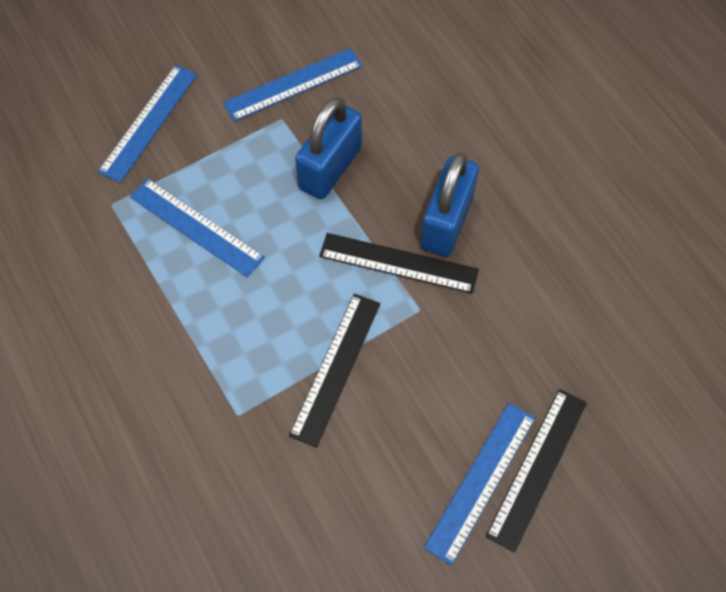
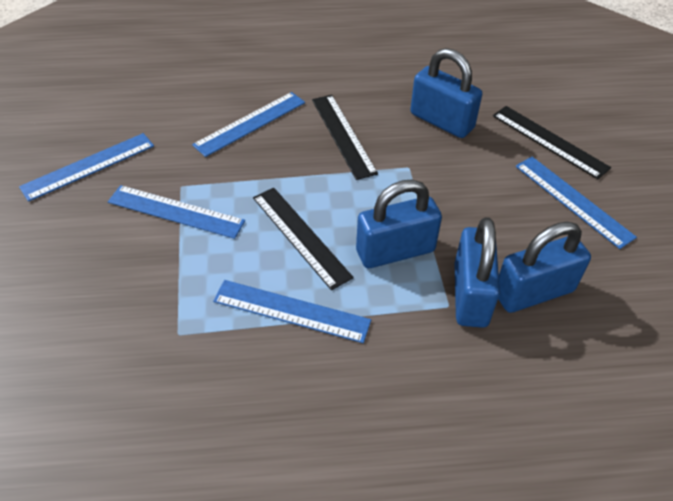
blue padlock: 2 -> 4
blue ruler: 4 -> 5

